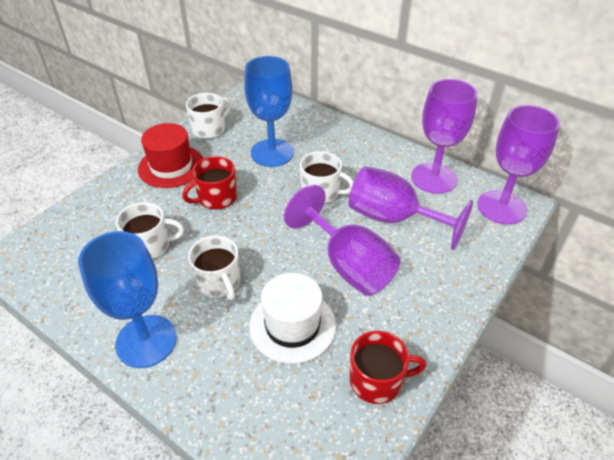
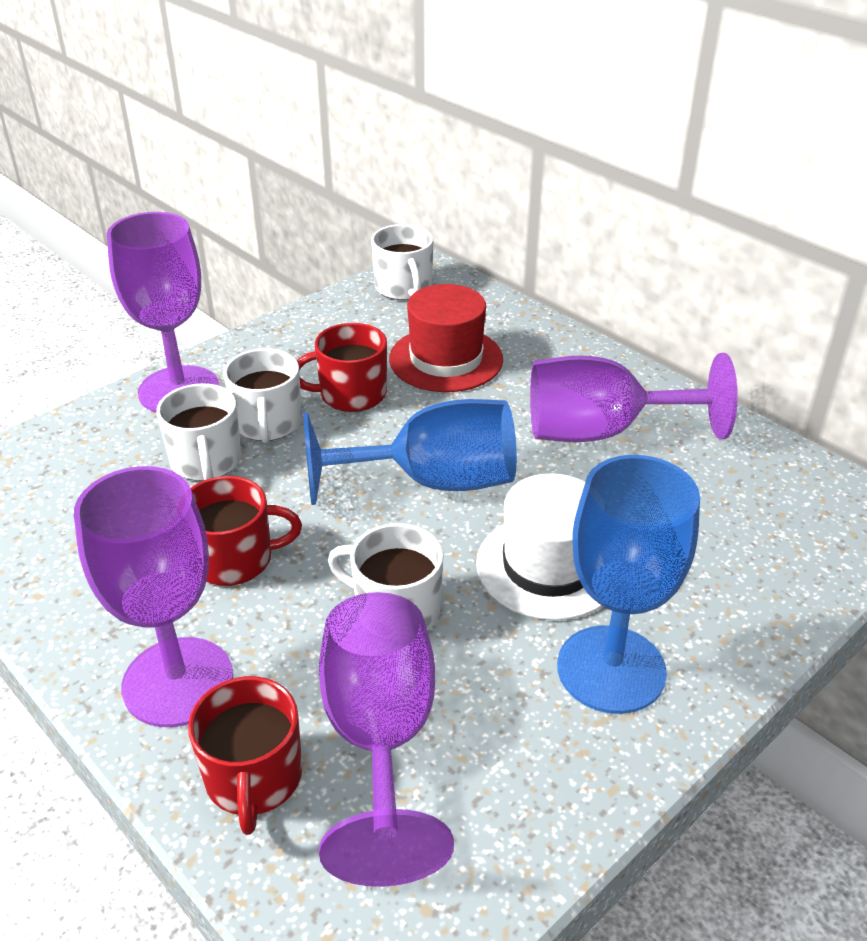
red mug: 2 -> 3

